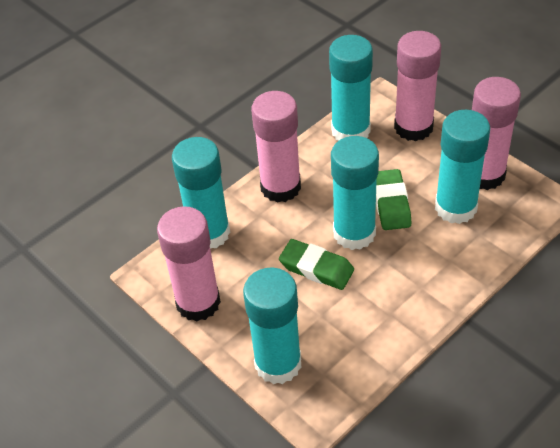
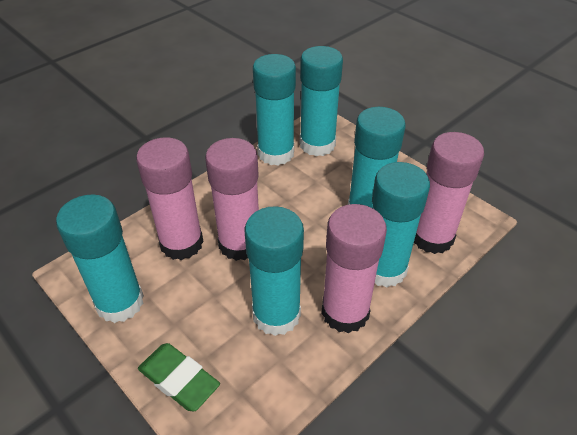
green eraser: 2 -> 1
turquoise glue stick: 5 -> 6

